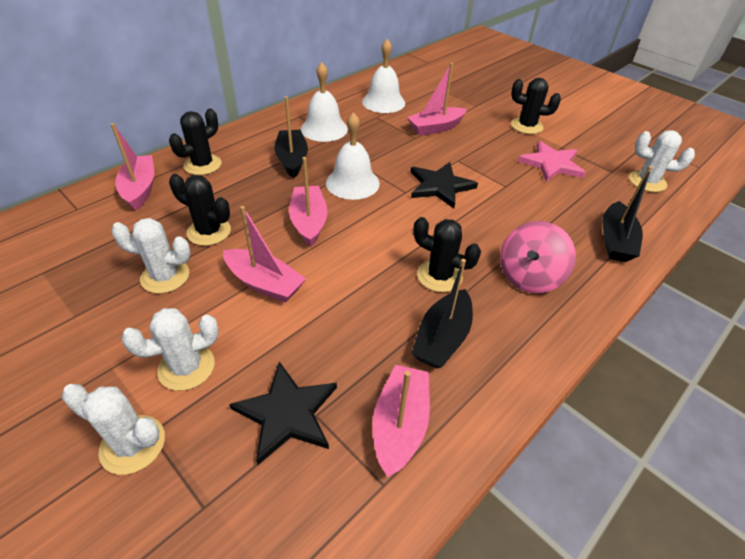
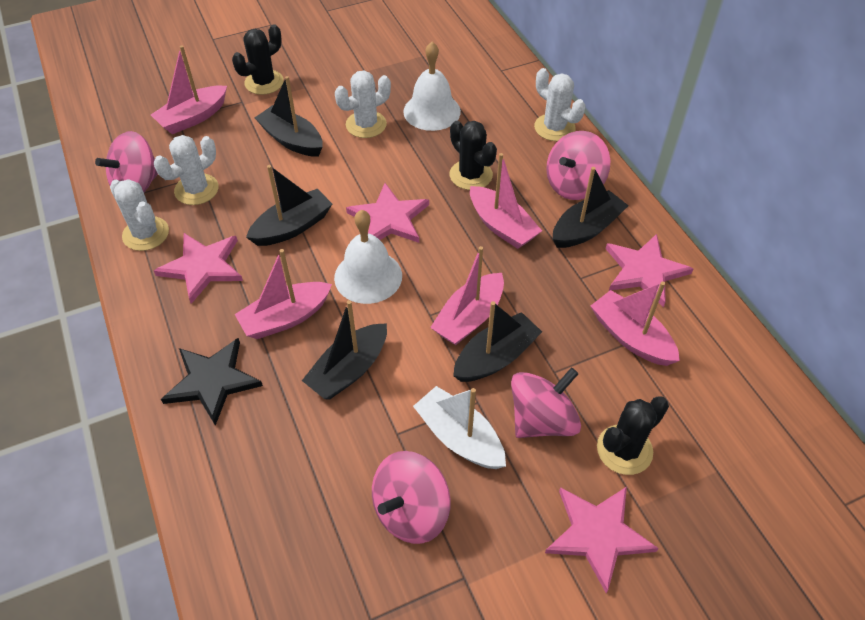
black boat: 3 -> 5
black cactus: 4 -> 3
black star: 2 -> 1
pink spinning top: 1 -> 4
pink star: 1 -> 4
white bell: 3 -> 2
white boat: 0 -> 1

